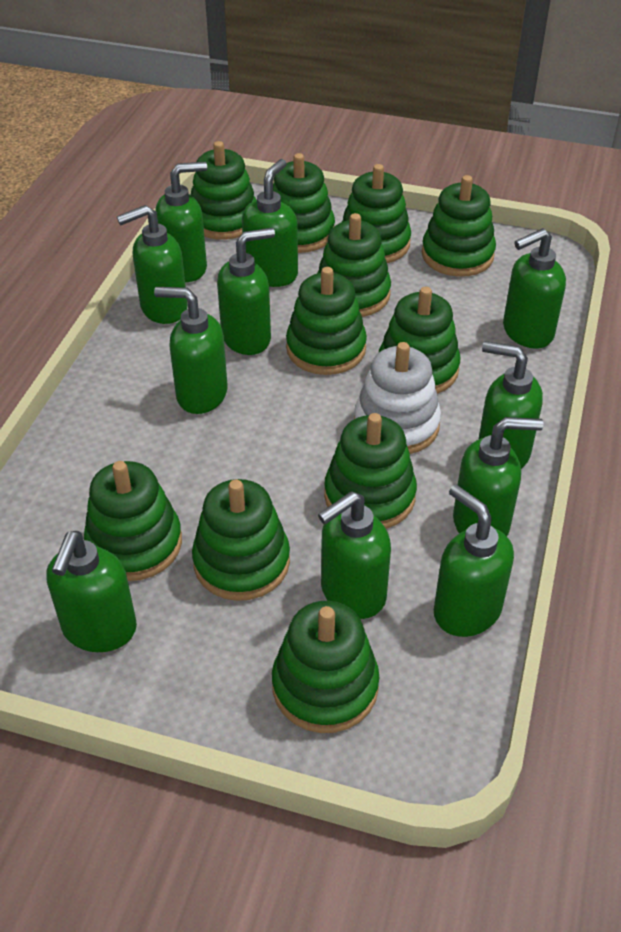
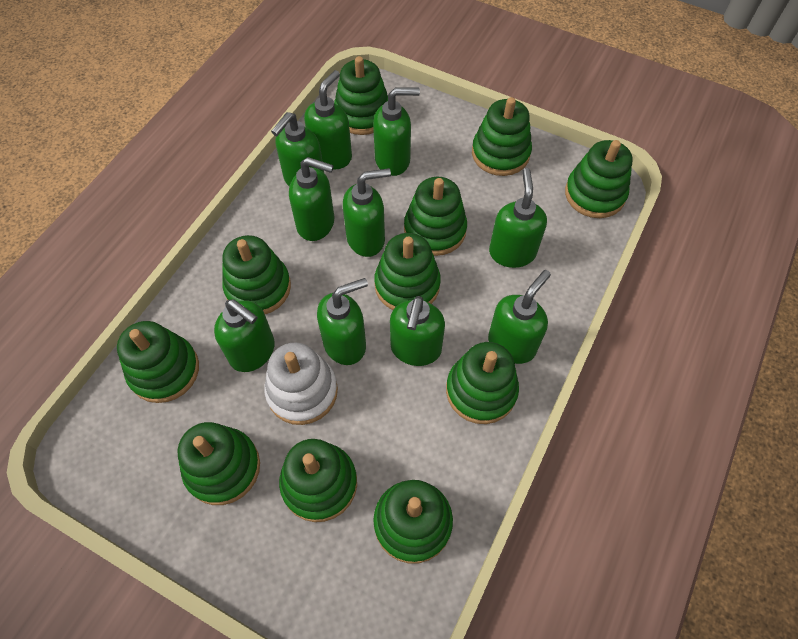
green soap dispenser: 11 -> 10

